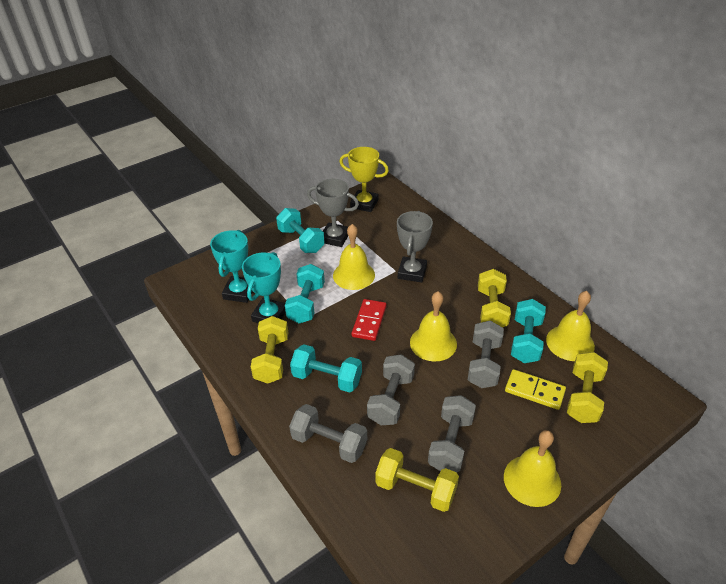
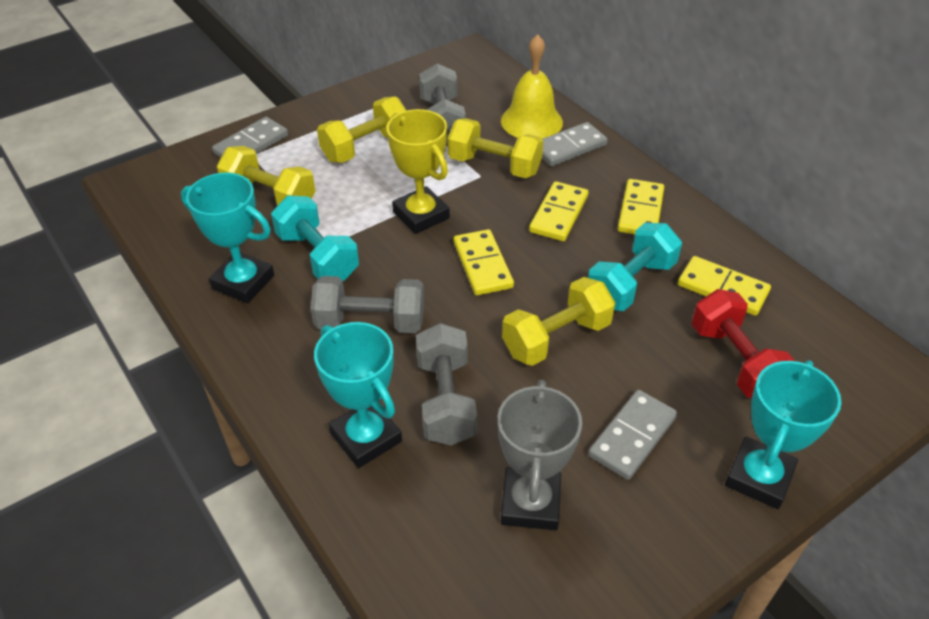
grey domino: 0 -> 3
grey dumbbell: 4 -> 3
grey trophy: 2 -> 1
red domino: 1 -> 0
red dumbbell: 0 -> 1
turquoise dumbbell: 4 -> 2
turquoise trophy: 2 -> 3
yellow bell: 4 -> 1
yellow domino: 1 -> 4

